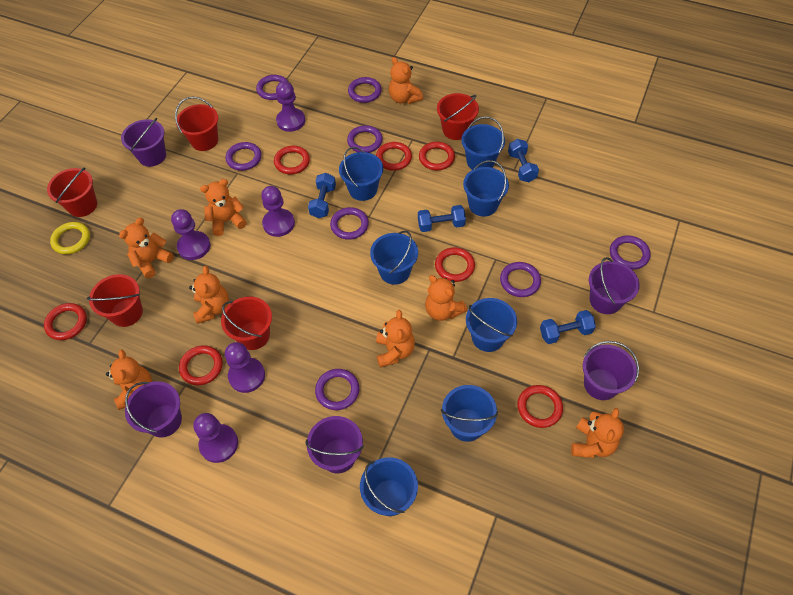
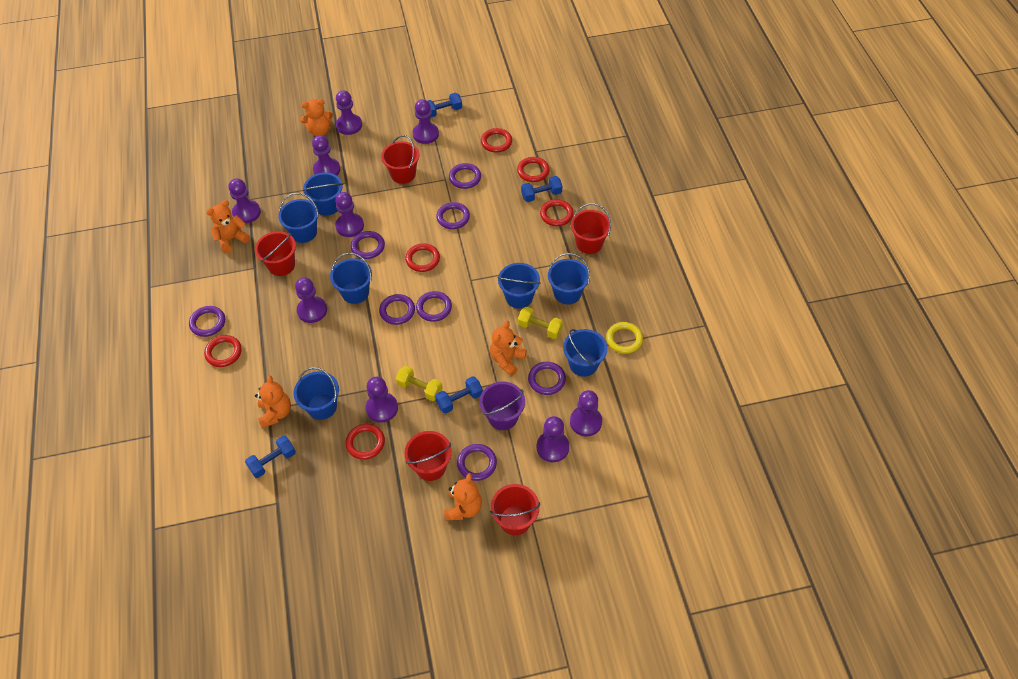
orange teddy bear: 8 -> 5
purple bucket: 5 -> 1
purple pawn: 5 -> 9
red ring: 7 -> 6
yellow dumbbell: 0 -> 2

